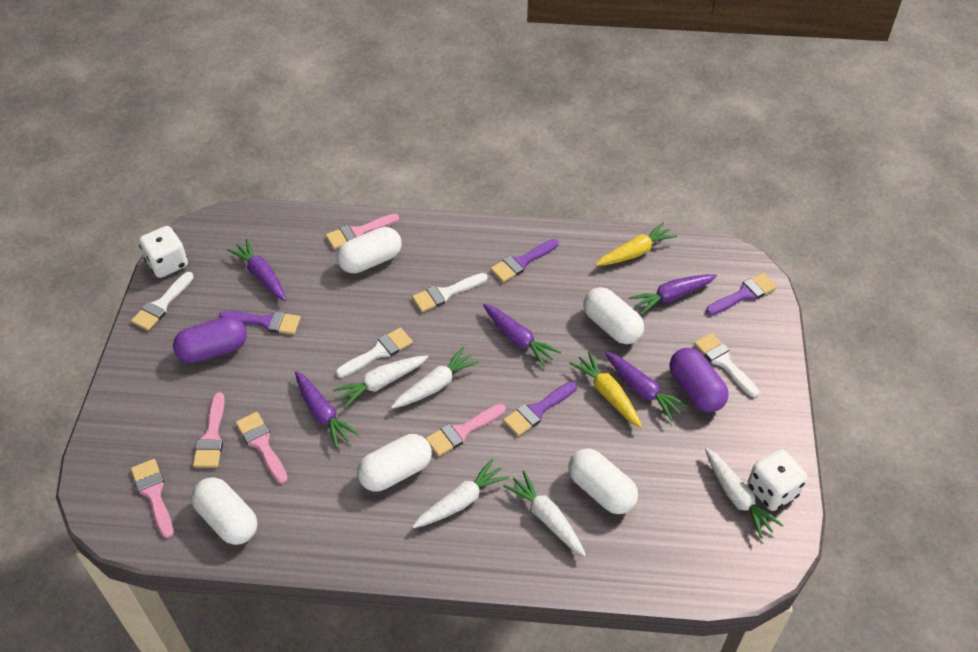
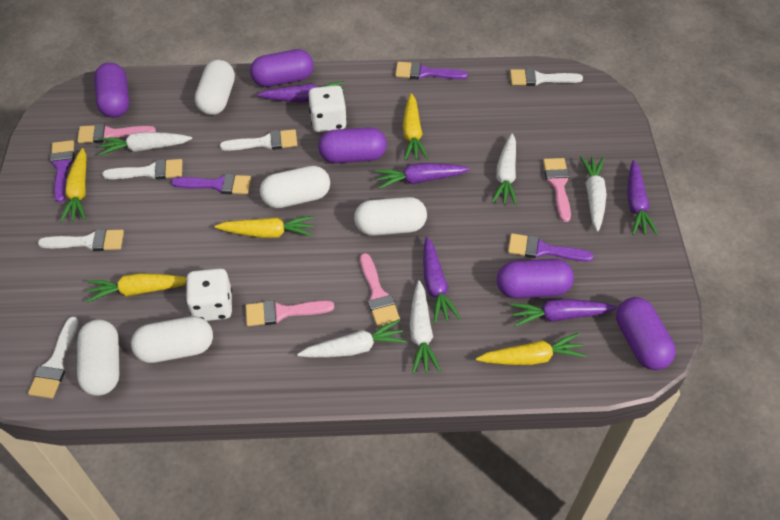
pink brush: 5 -> 4
purple capsule: 2 -> 5
white brush: 4 -> 5
yellow carrot: 2 -> 5

